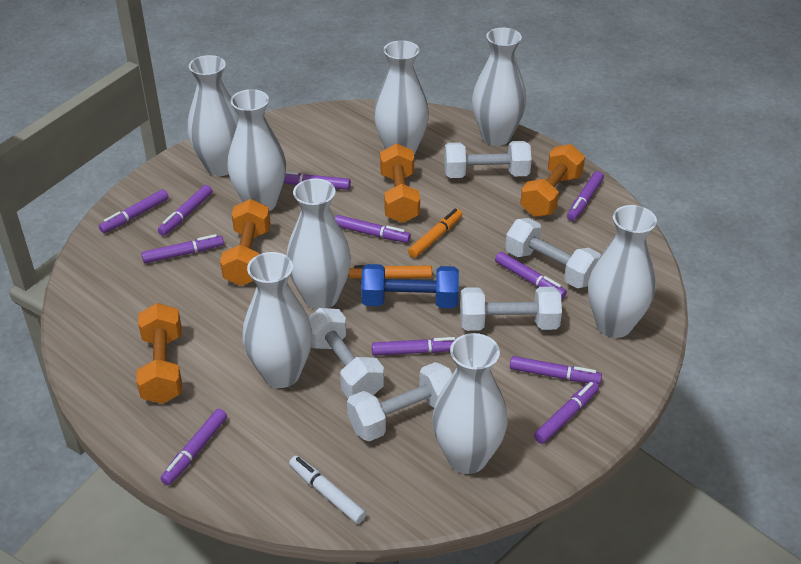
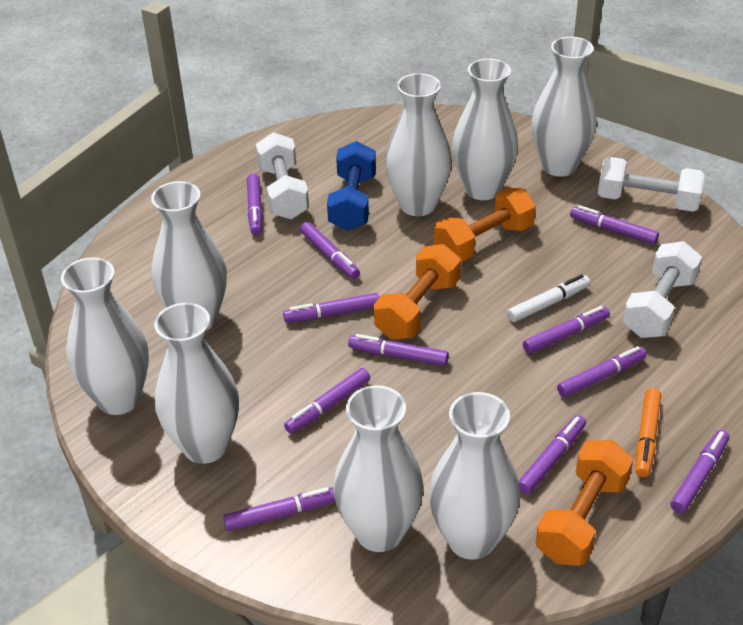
orange dumbbell: 4 -> 3
orange marker: 2 -> 1
white dumbbell: 5 -> 3

